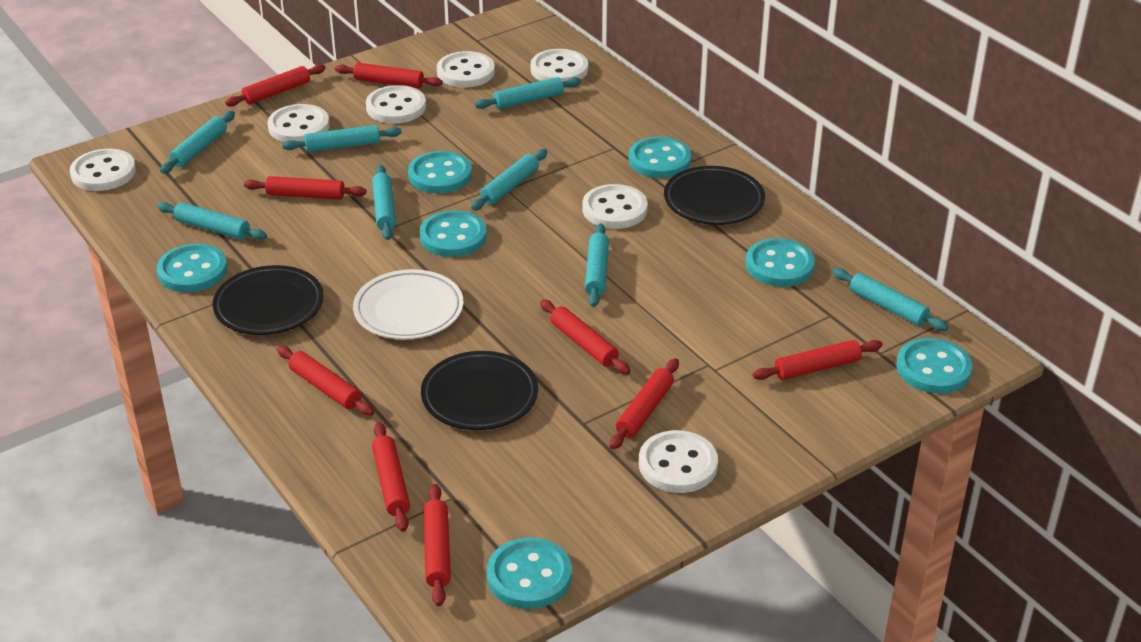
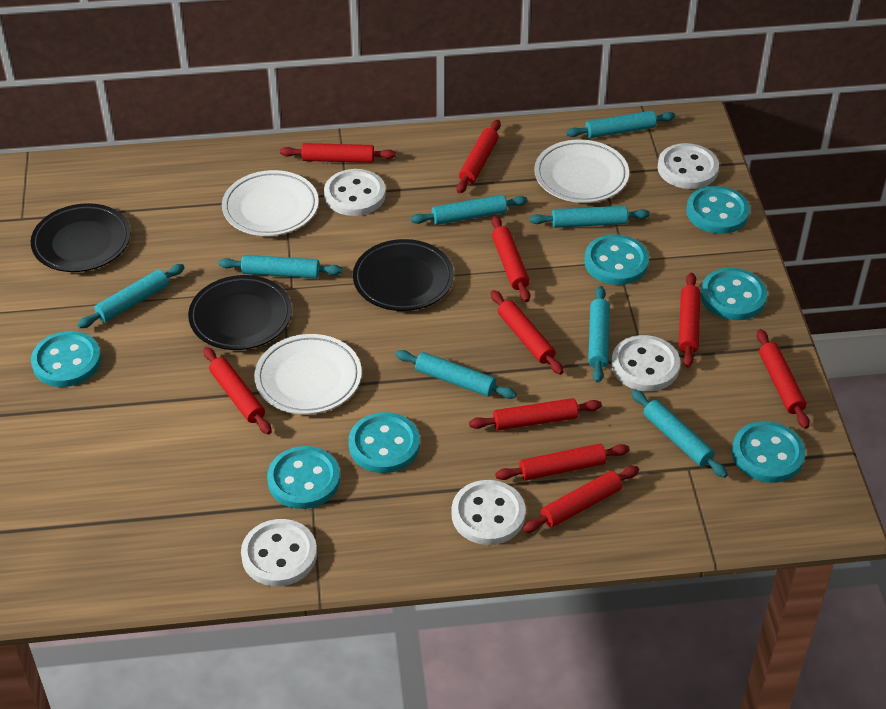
red rolling pin: 9 -> 10
white button: 7 -> 5
white plate: 1 -> 3

